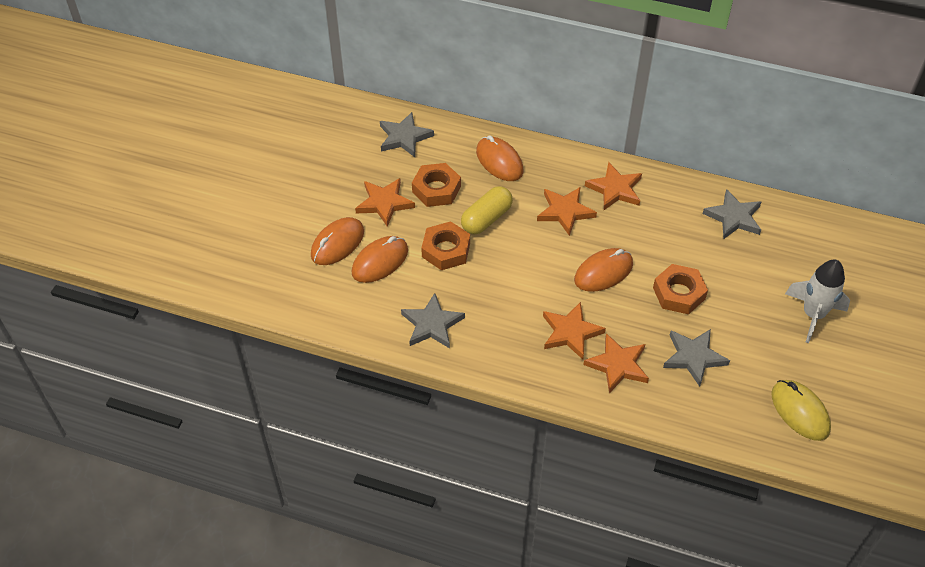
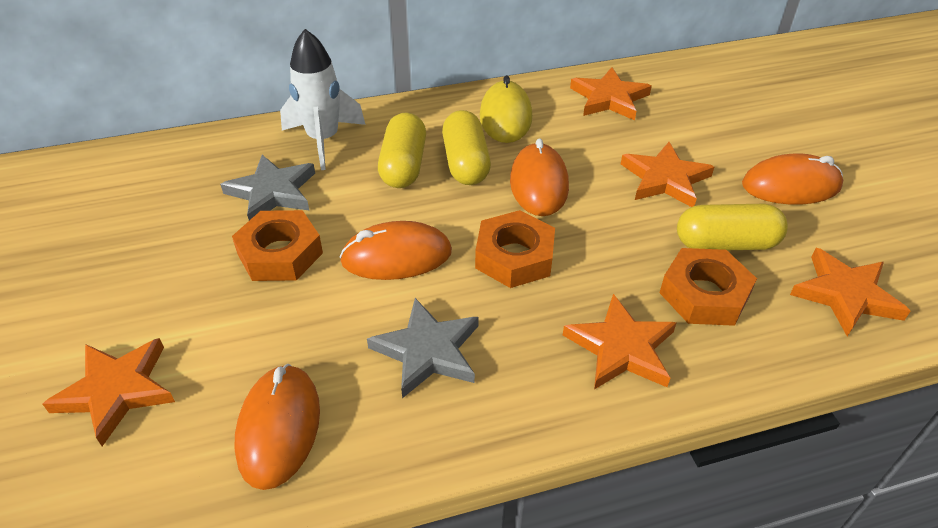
grey star: 4 -> 2
yellow capsule: 1 -> 3

